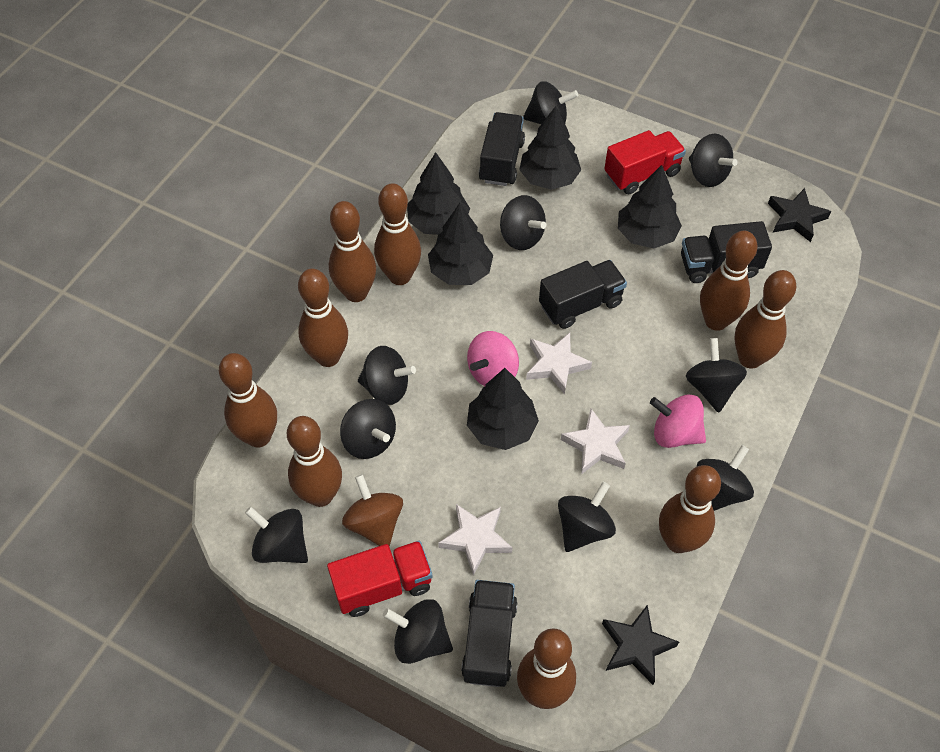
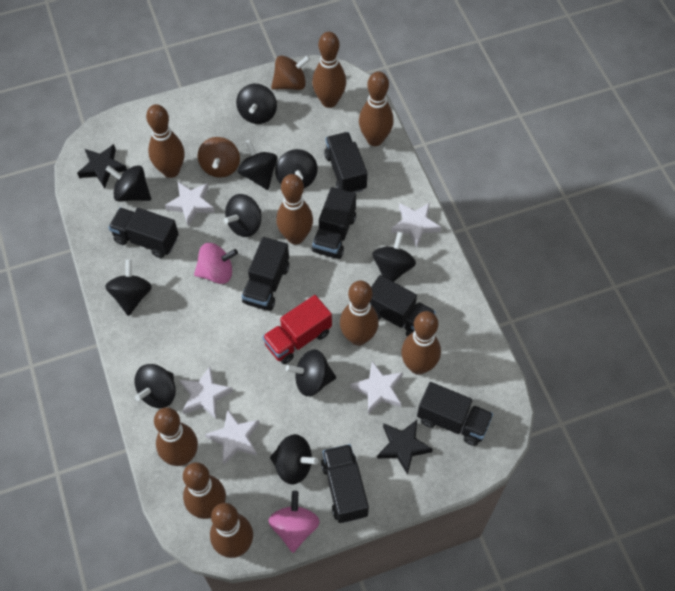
black tree: 5 -> 0
black truck: 4 -> 7
brown spinning top: 1 -> 2
red truck: 2 -> 1
white star: 3 -> 5

